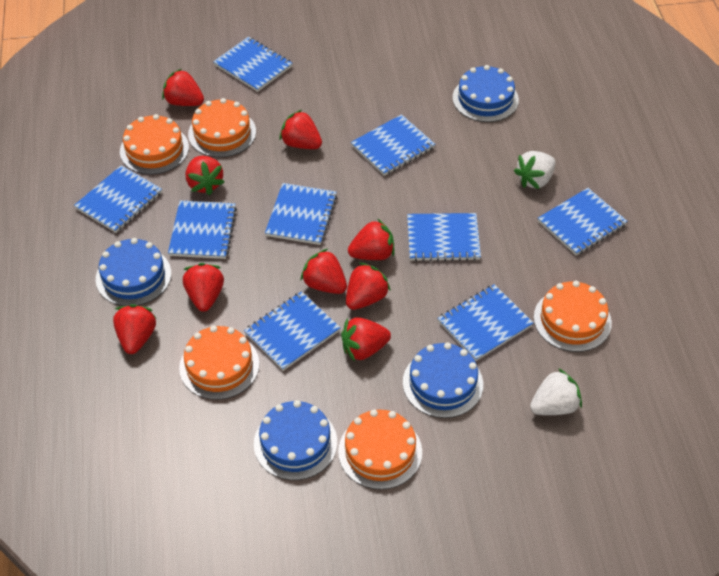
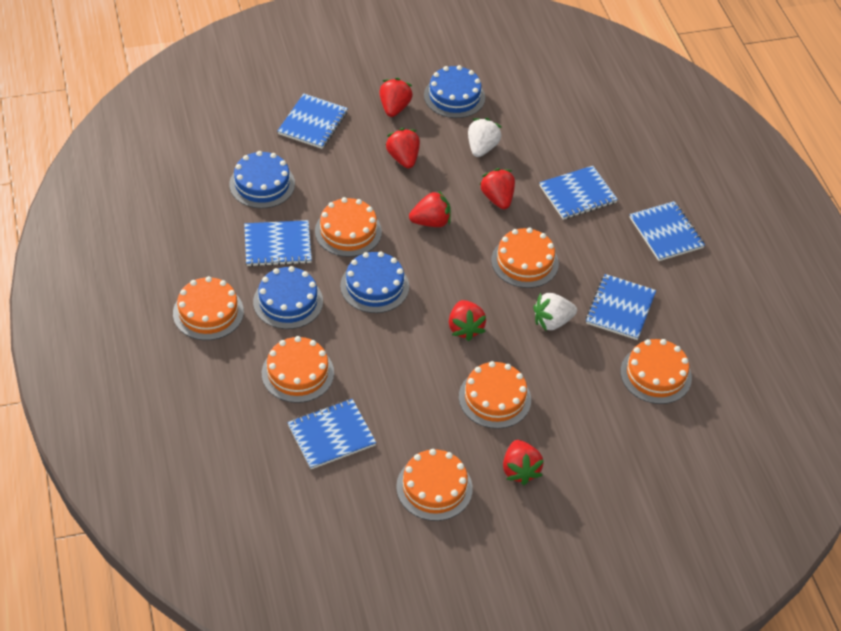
blue notebook: 9 -> 6
orange cake: 5 -> 7
red strawberry: 9 -> 6

